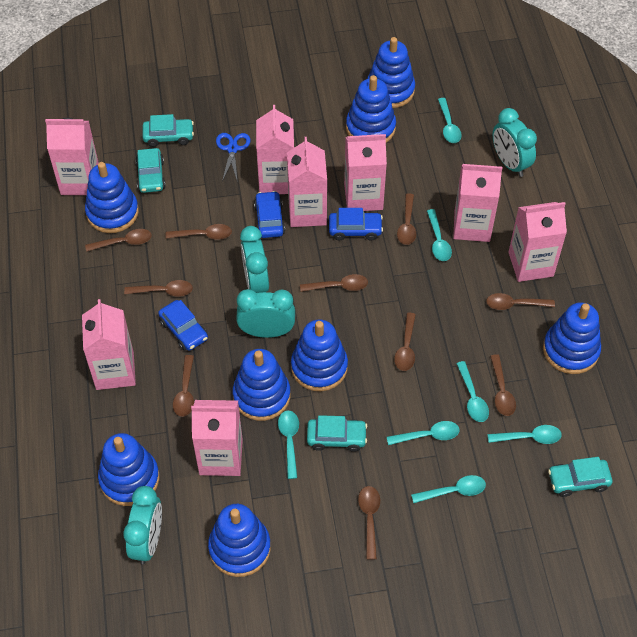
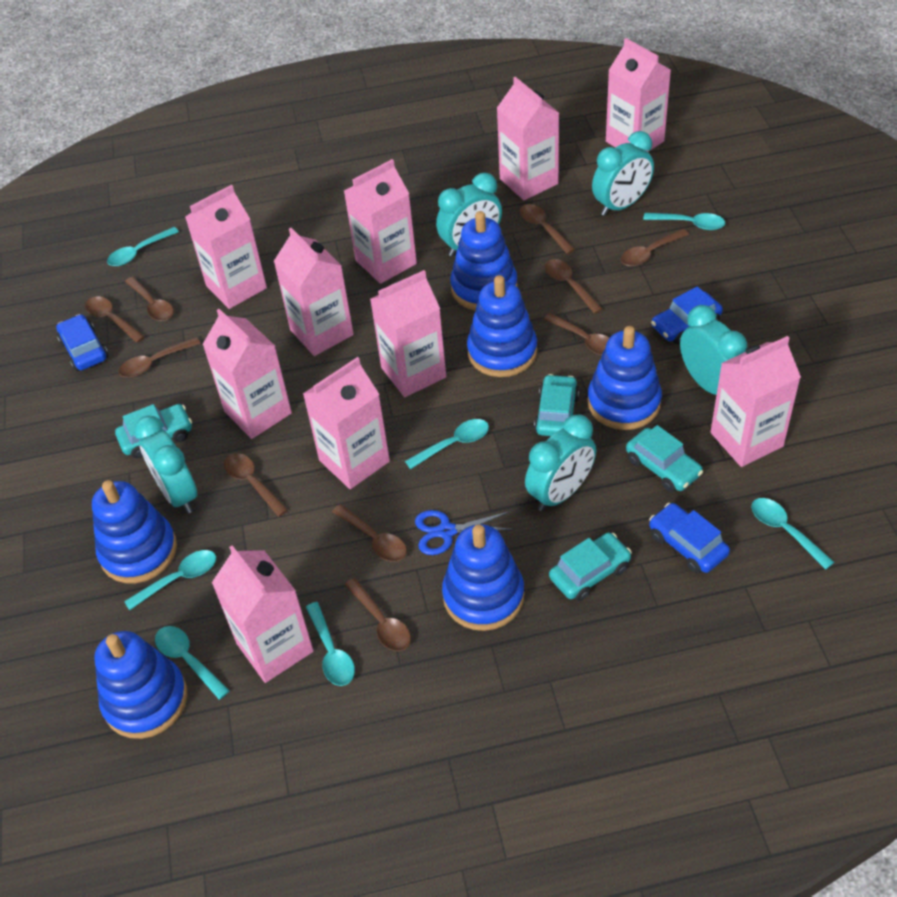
blue stacking toy: 8 -> 6
pink carton: 8 -> 10
turquoise clock: 4 -> 5

